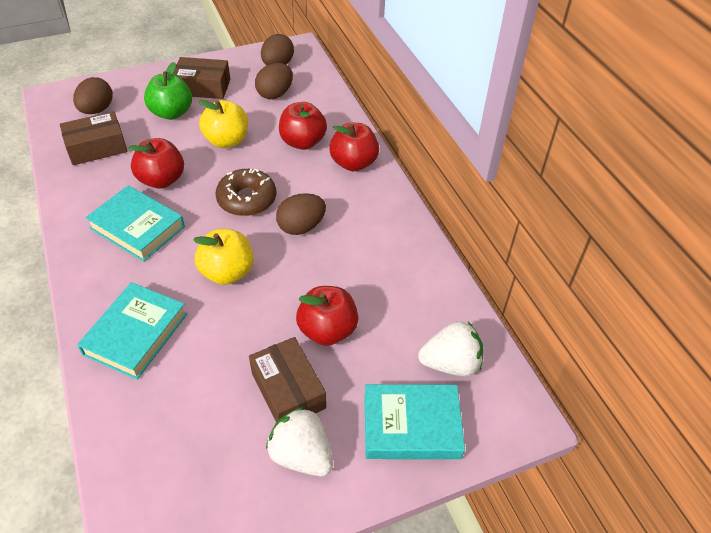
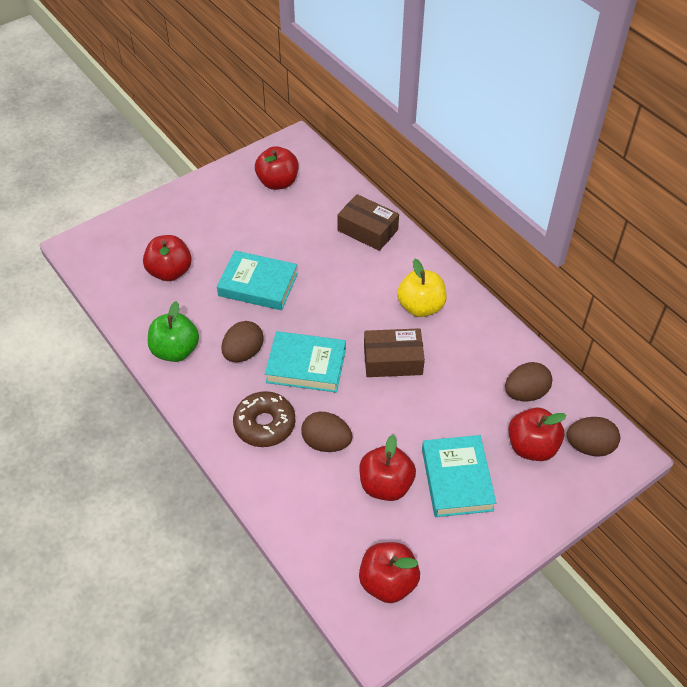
brown box: 3 -> 2
red apple: 4 -> 5
white strawberry: 2 -> 0
yellow apple: 2 -> 1

